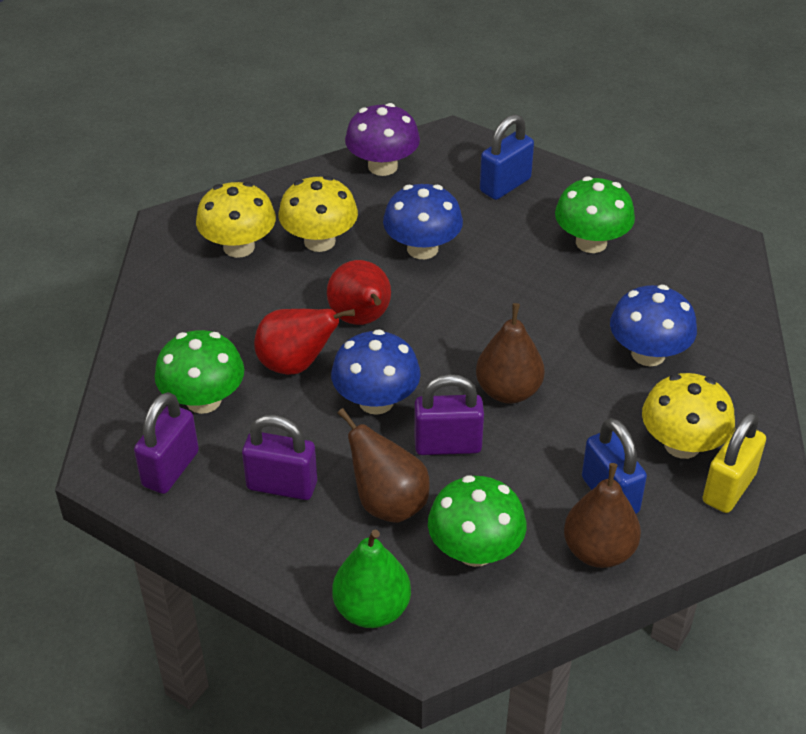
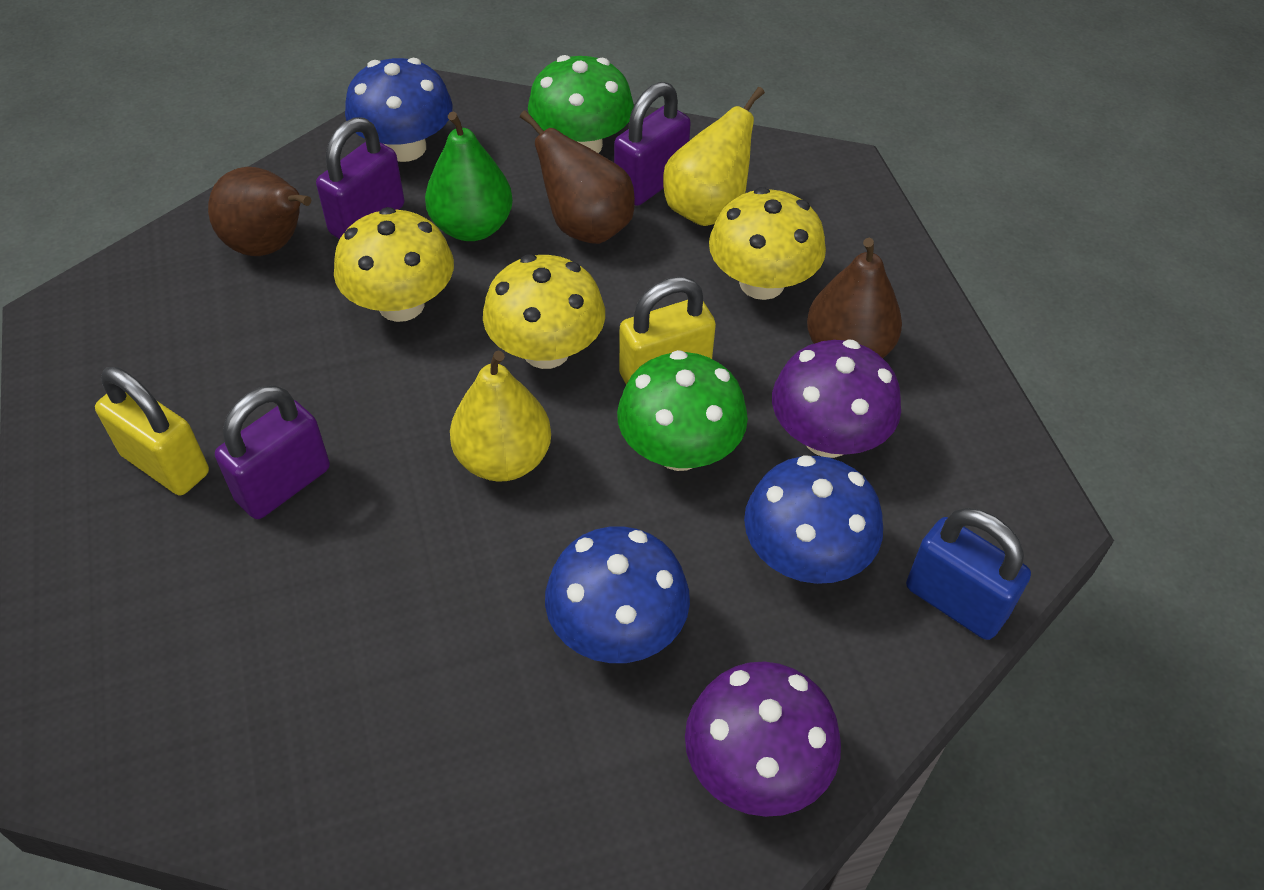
blue padlock: 2 -> 1
green mushroom: 3 -> 2
purple mushroom: 1 -> 2
red pear: 2 -> 0
yellow padlock: 1 -> 2
yellow pear: 0 -> 2

